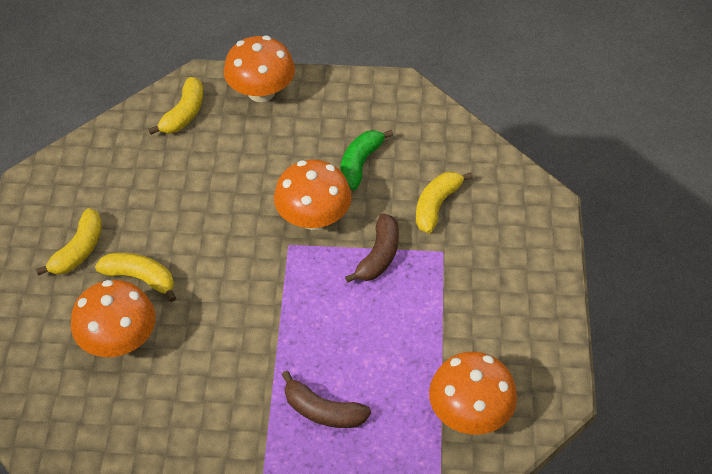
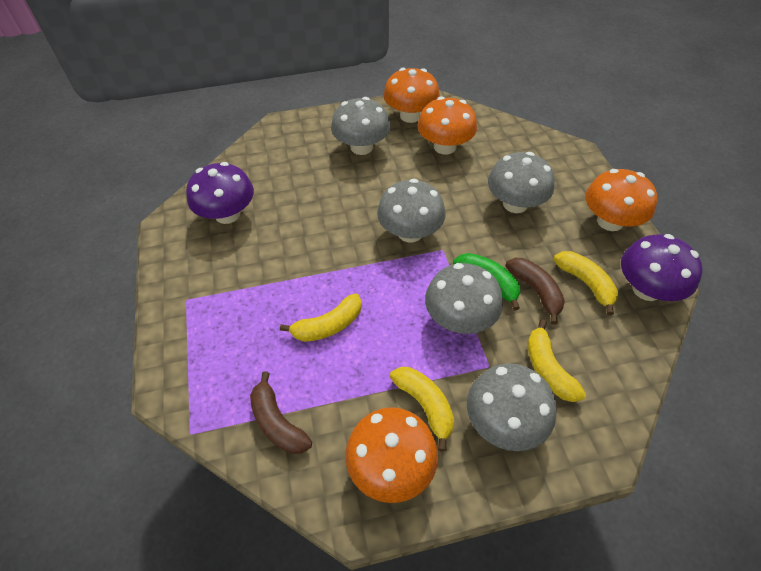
grey mushroom: 0 -> 5
purple mushroom: 0 -> 2

